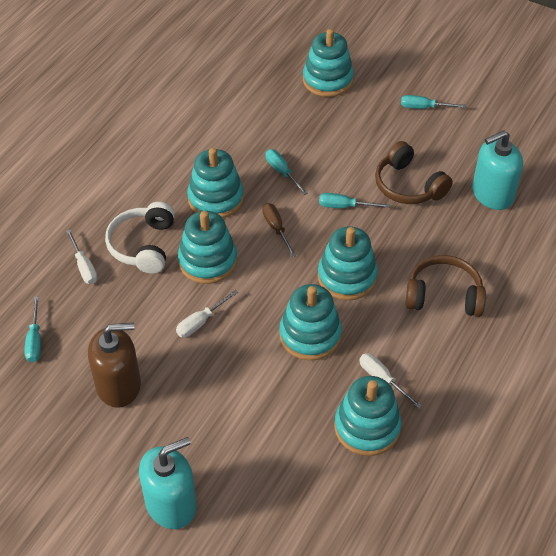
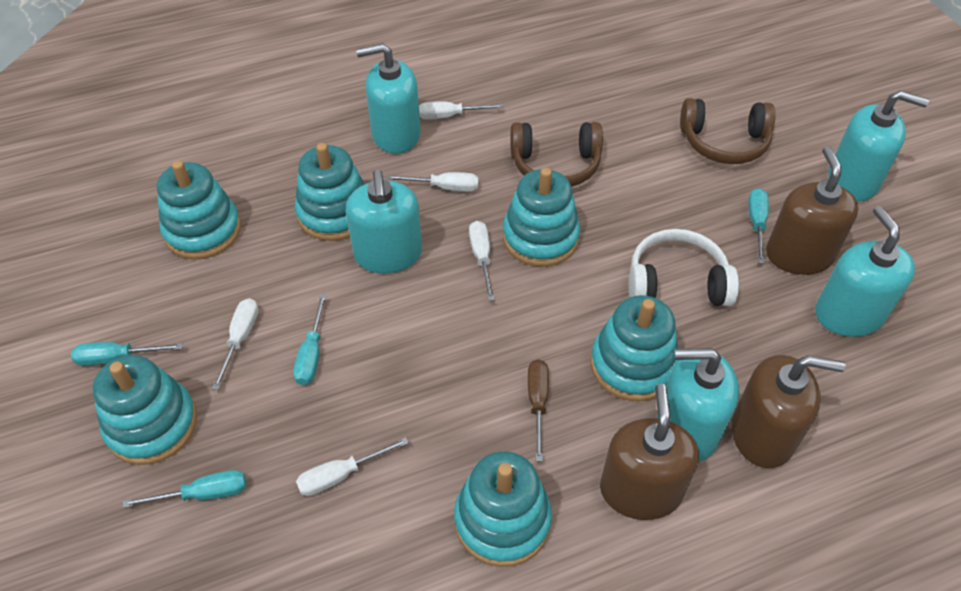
brown soap dispenser: 1 -> 3
turquoise soap dispenser: 2 -> 5
white screwdriver: 3 -> 5

